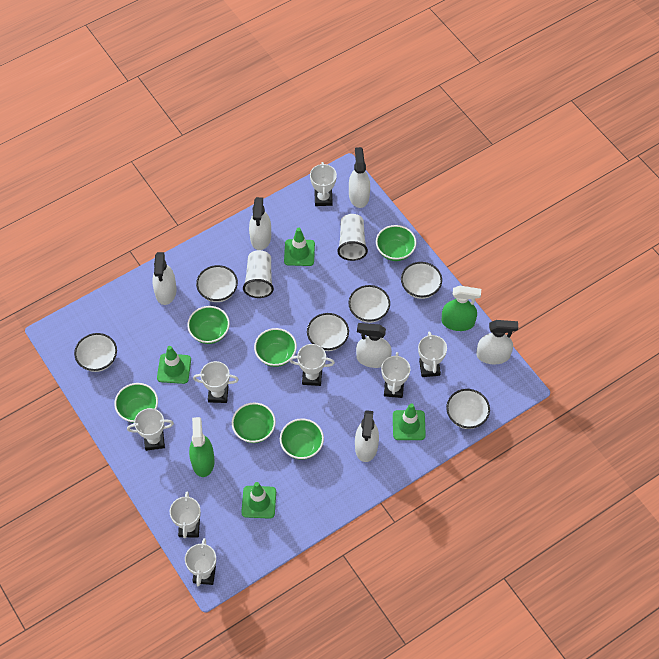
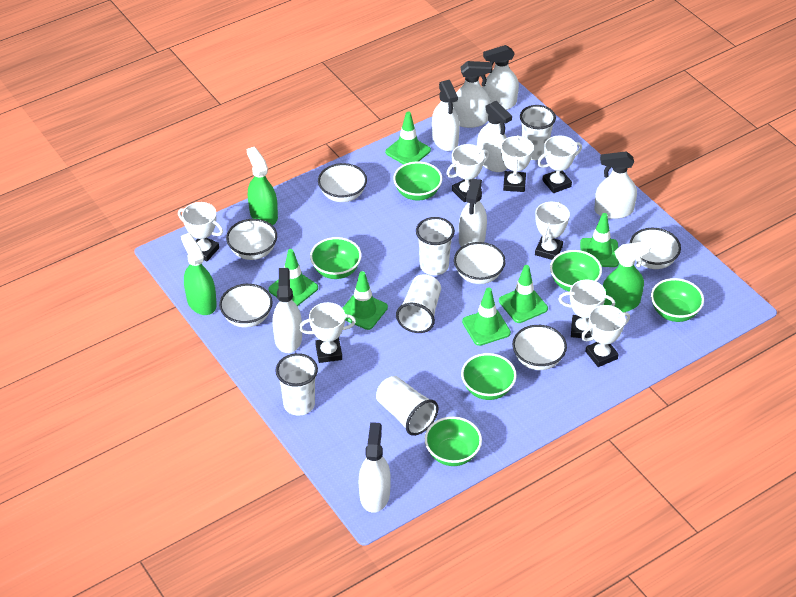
green spray bottle: 2 -> 3
green traffic cone: 4 -> 6
white cup: 2 -> 5
white spray bottle: 6 -> 8

